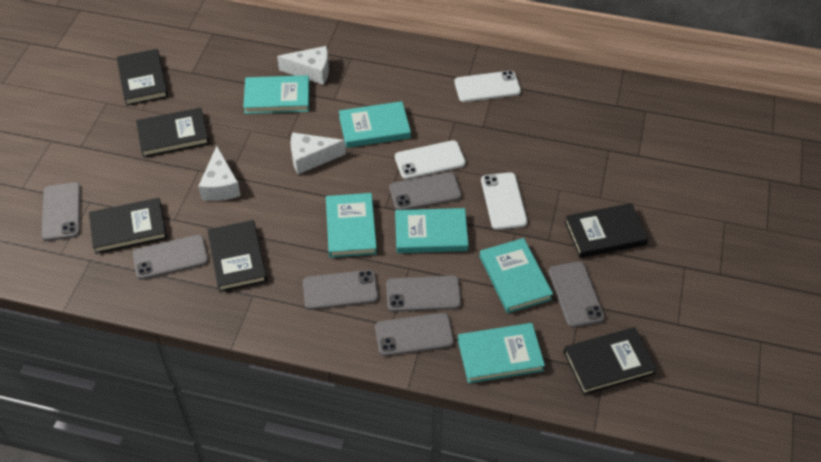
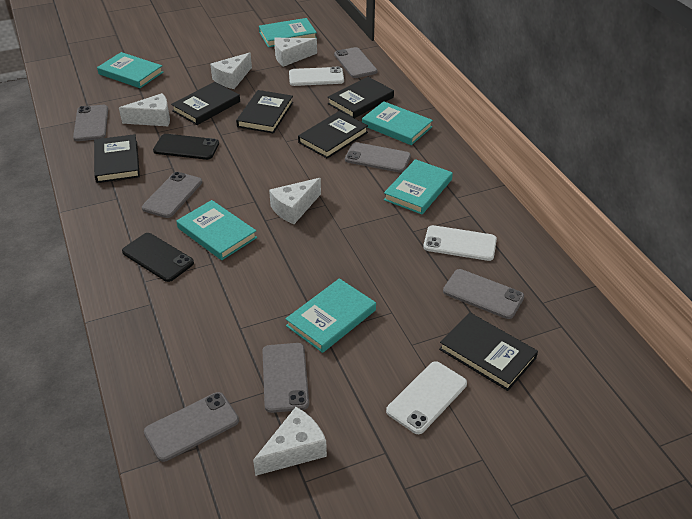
black phone: 0 -> 2
white cheese: 3 -> 5

